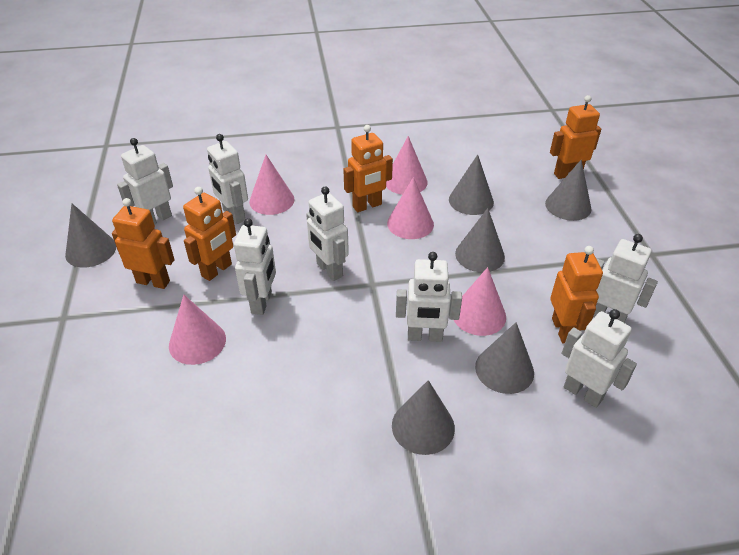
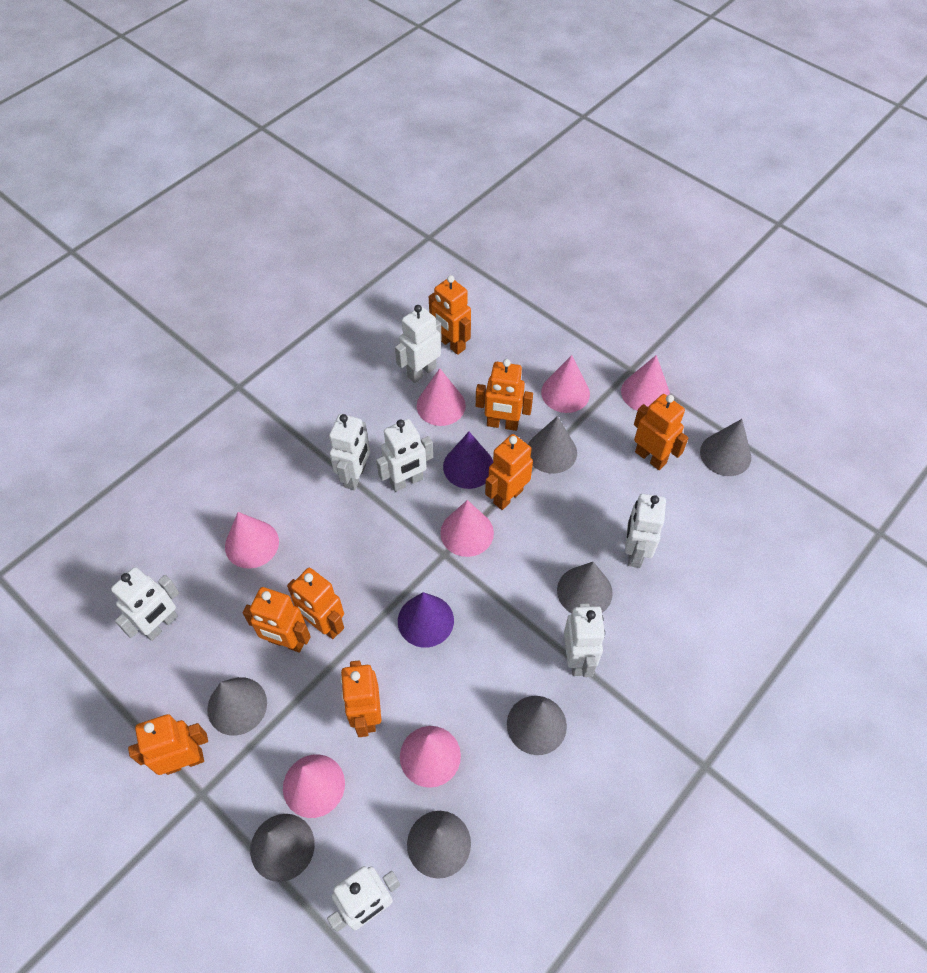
grey cone: 6 -> 7
orange robot: 5 -> 8
pink cone: 5 -> 7
purple cone: 0 -> 2

